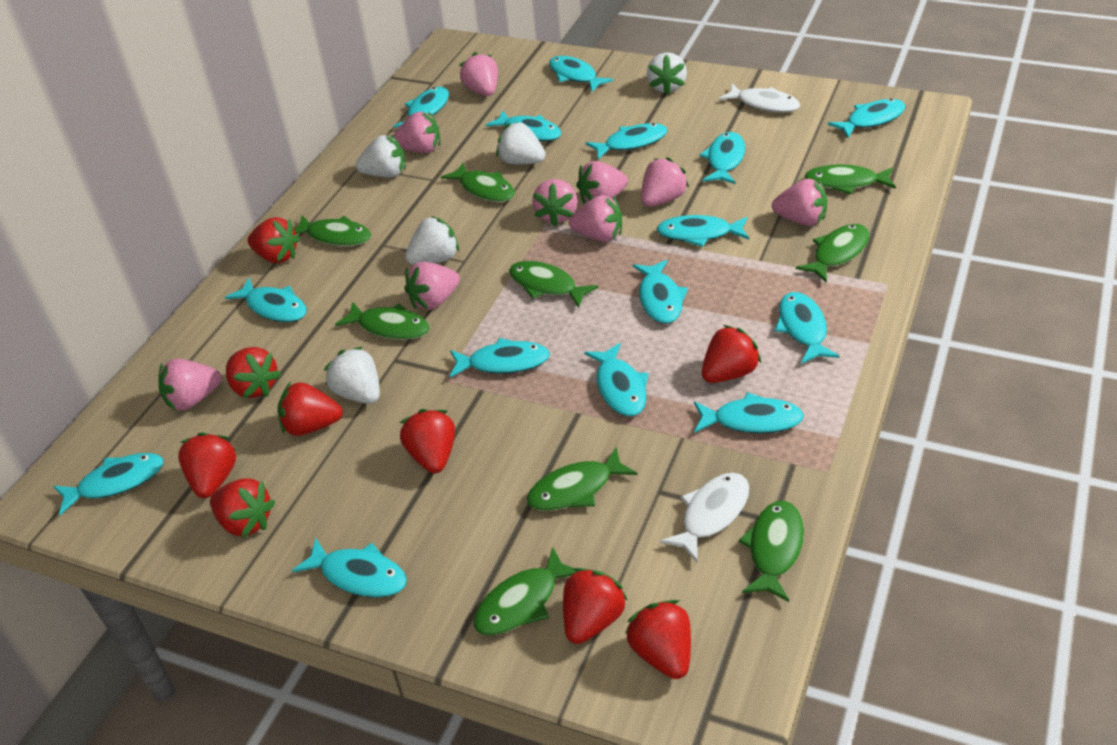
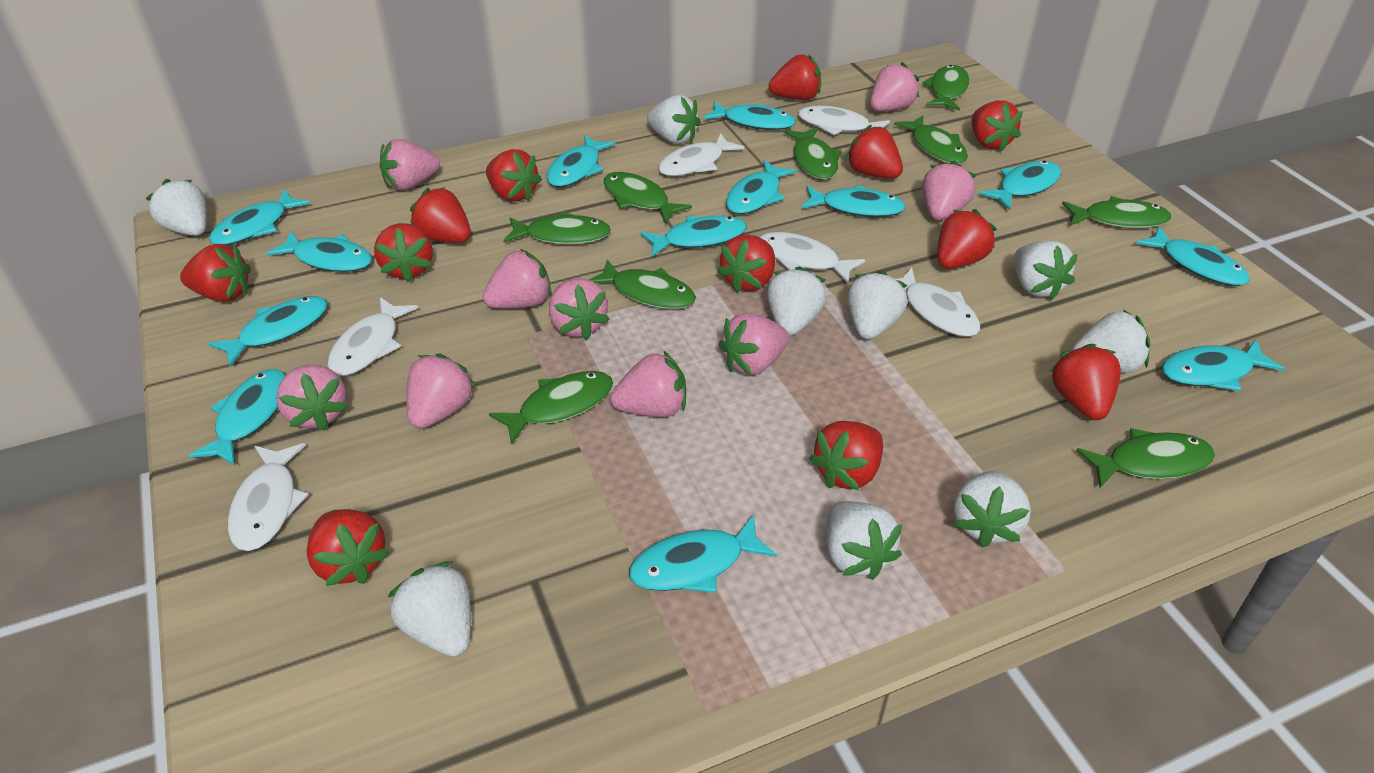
red strawberry: 9 -> 12
turquoise fish: 15 -> 13
white fish: 2 -> 6
white strawberry: 5 -> 9

